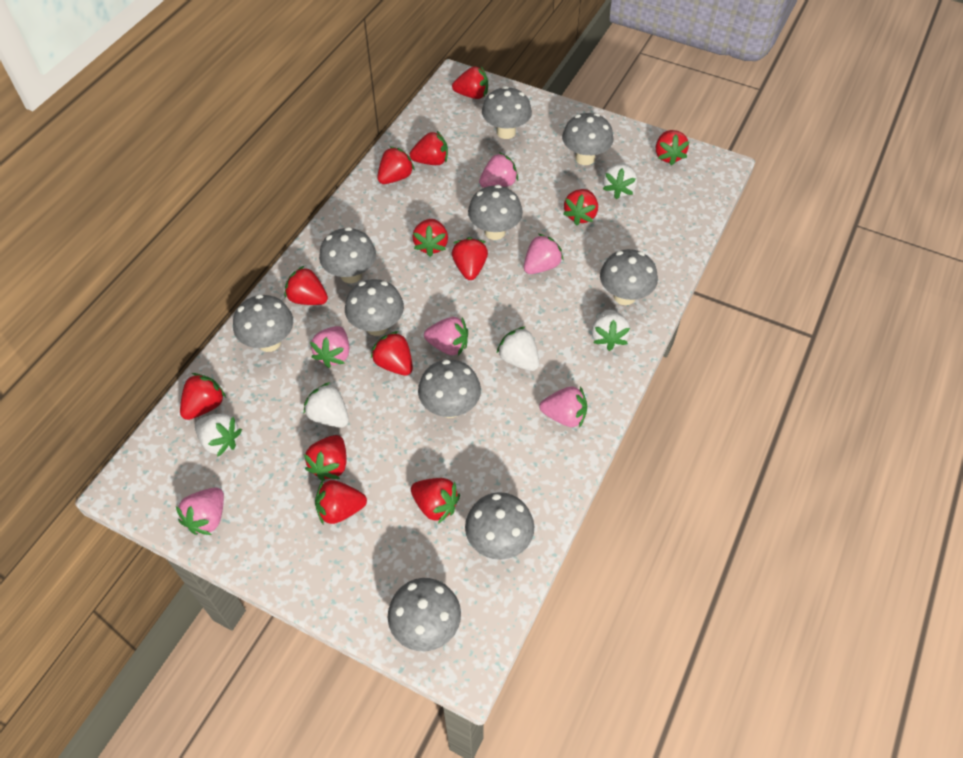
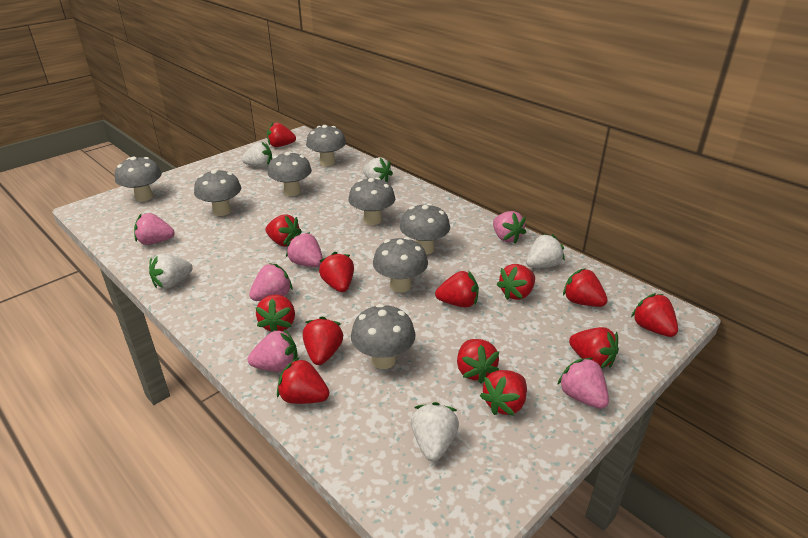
grey mushroom: 10 -> 8

